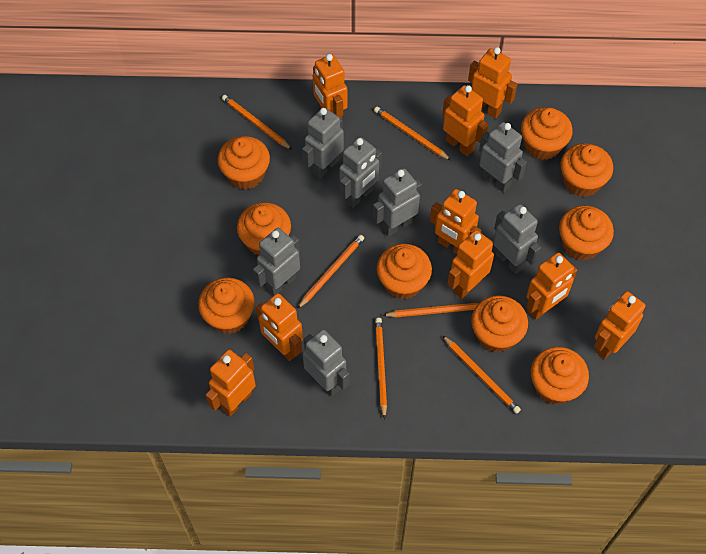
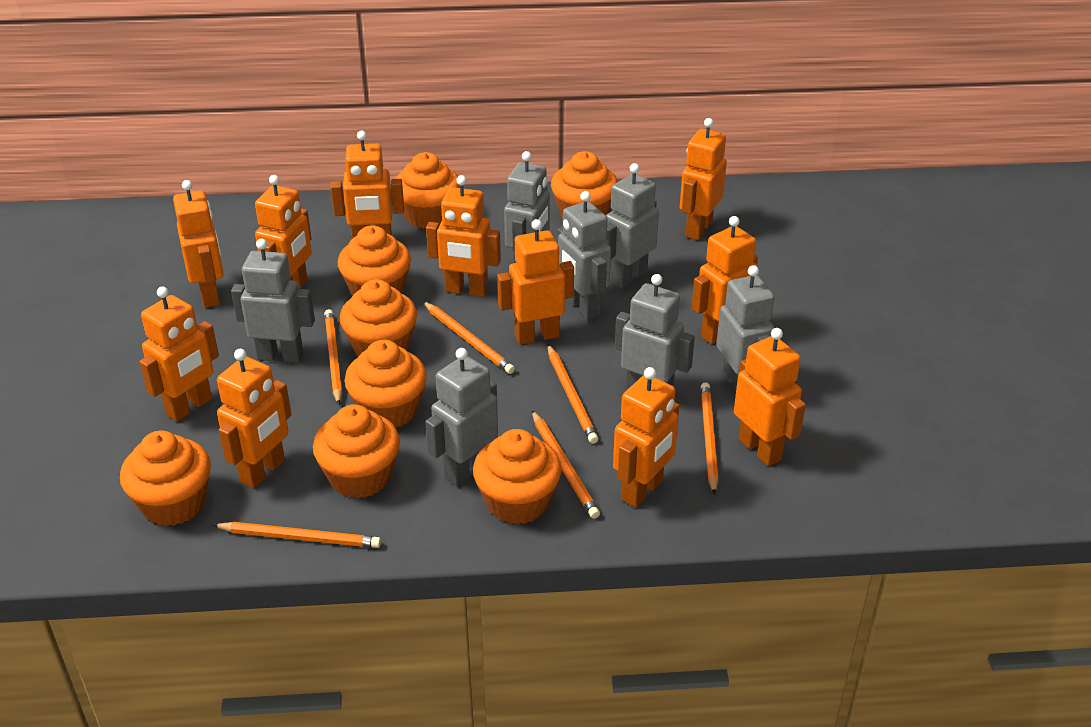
orange cupcake: 9 -> 8
orange robot: 9 -> 11

